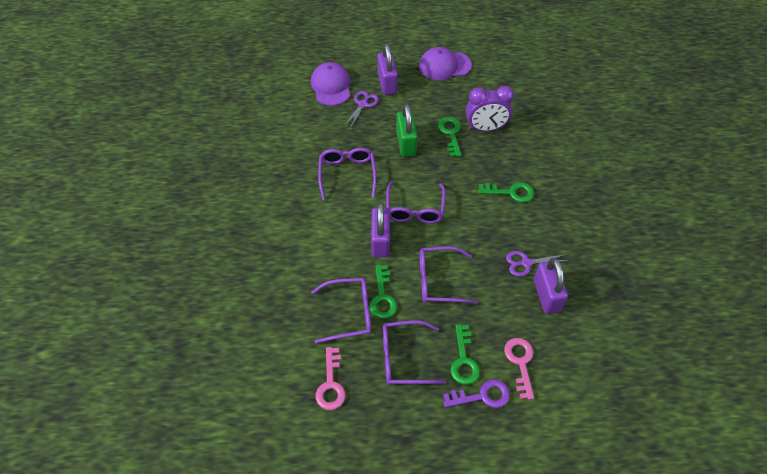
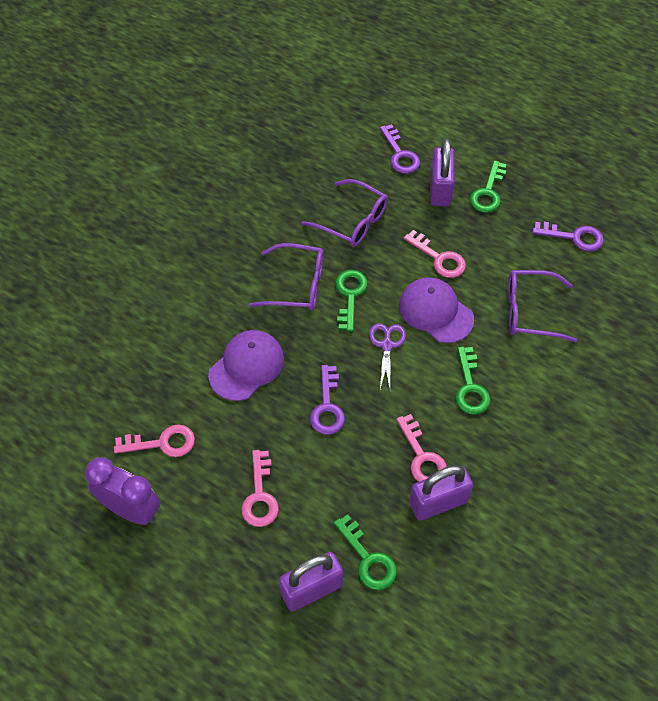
green padlock: 1 -> 0
pink key: 2 -> 4
purple glasses: 5 -> 3
purple key: 1 -> 3
purple scissors: 2 -> 1

